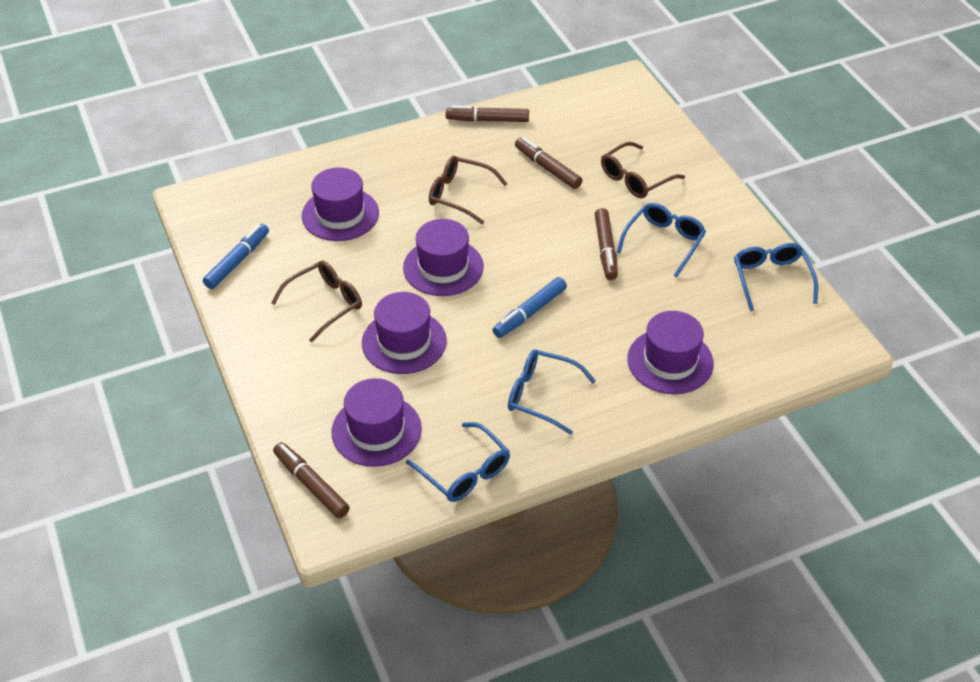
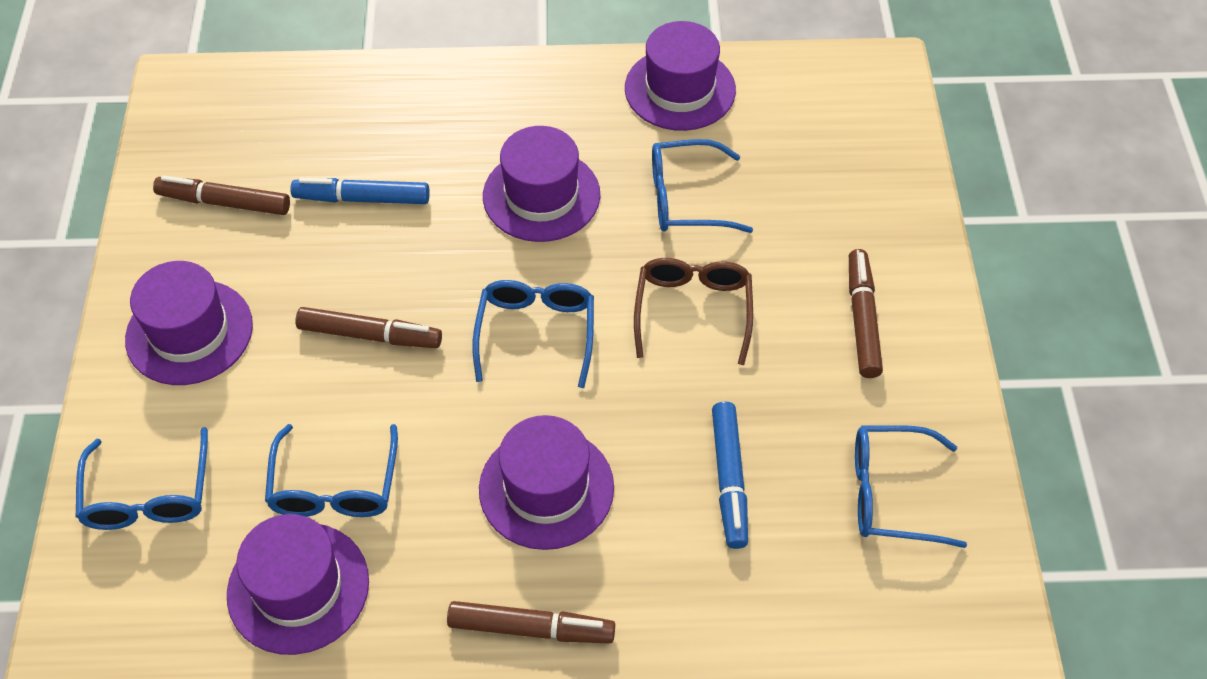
blue glasses: 4 -> 5
brown glasses: 3 -> 1

